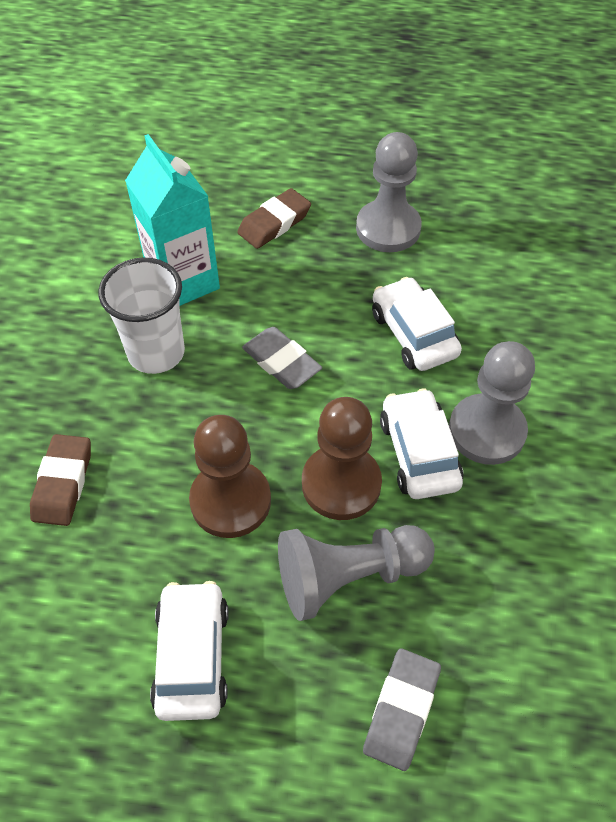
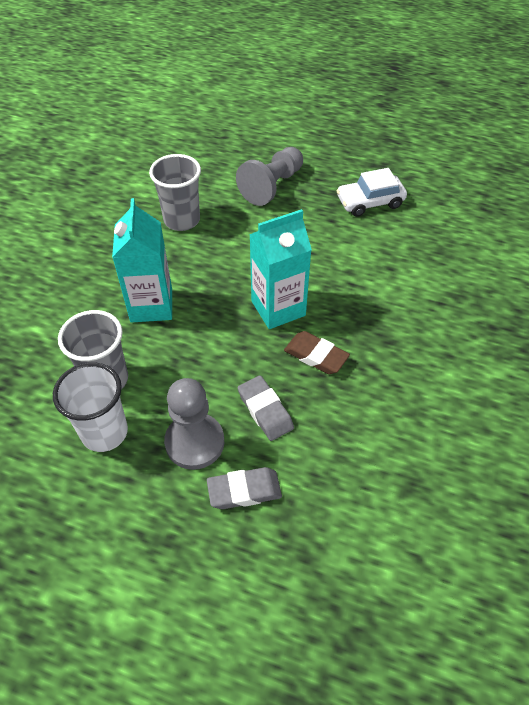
brown eraser: 2 -> 1
brown pawn: 2 -> 0
grey cup: 0 -> 2
grey pawn: 3 -> 2
turquoise carton: 1 -> 2
white car: 3 -> 1

